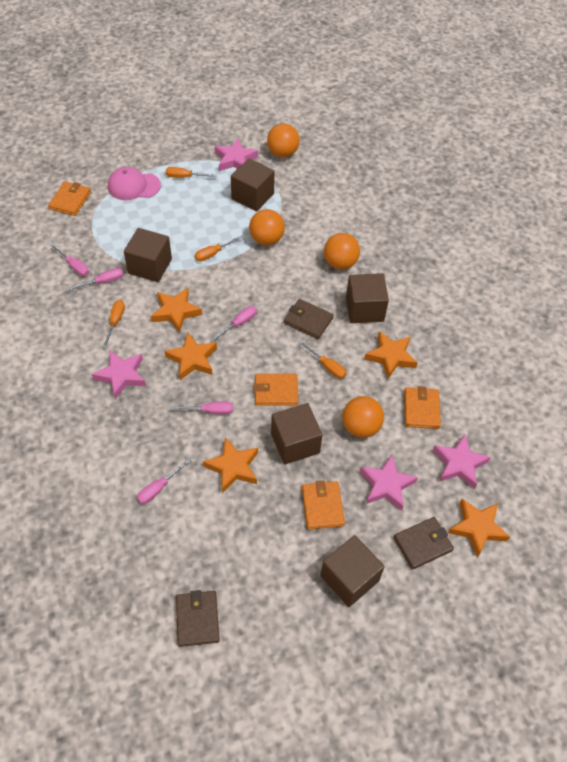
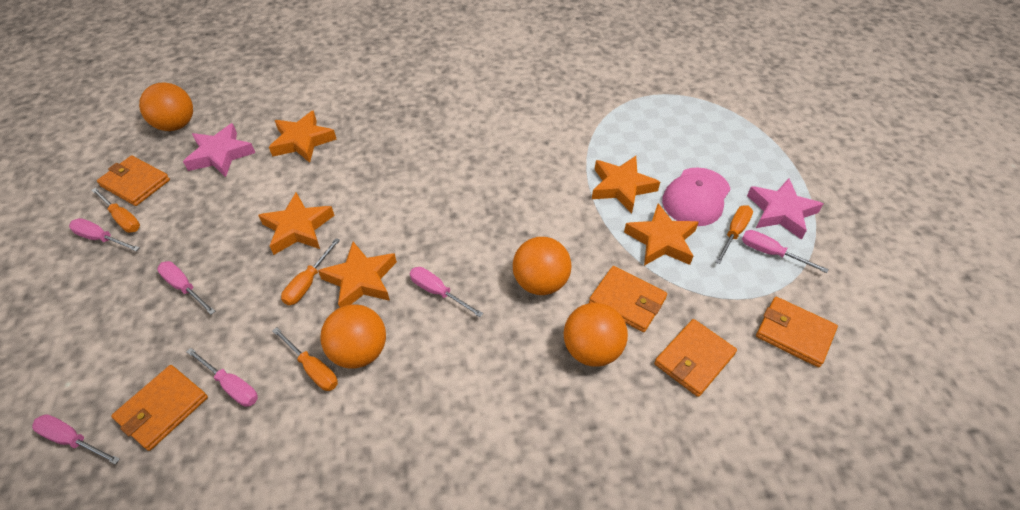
brown cube: 5 -> 0
brown wallet: 3 -> 0
orange wallet: 4 -> 5
pink screwdriver: 5 -> 6
pink star: 4 -> 2

